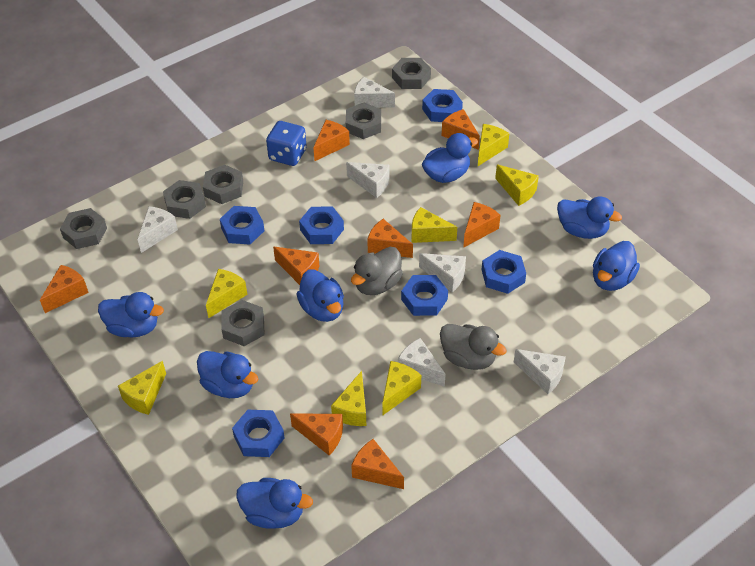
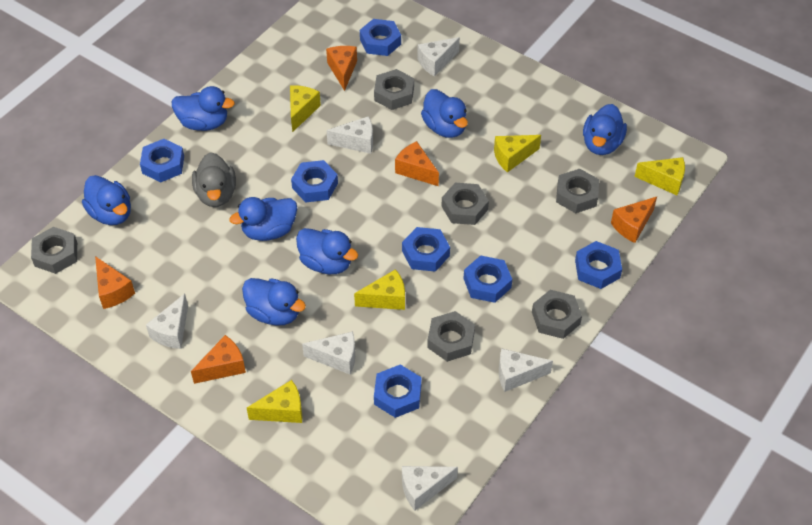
blue dice: 1 -> 0
blue nut: 6 -> 7
grey duck: 2 -> 1
orange cheese: 8 -> 5
yellow cheese: 7 -> 5

